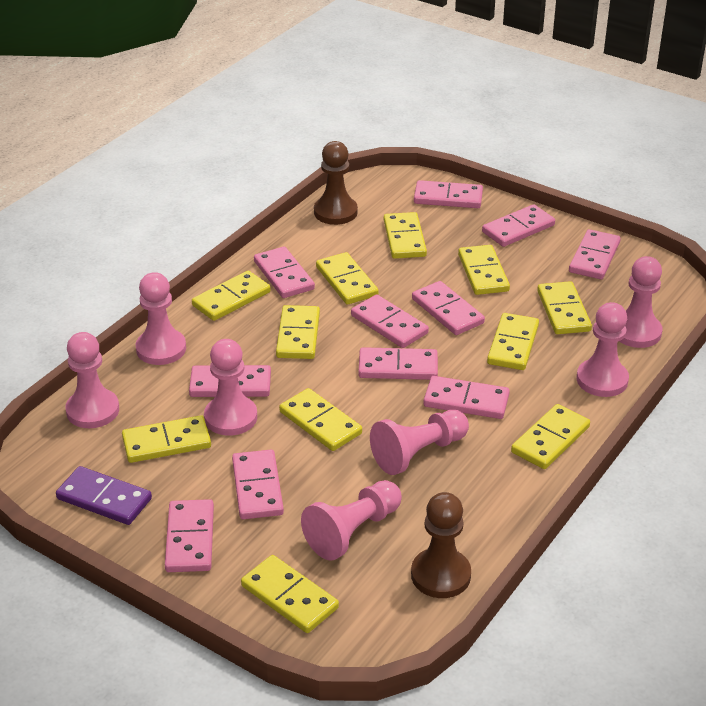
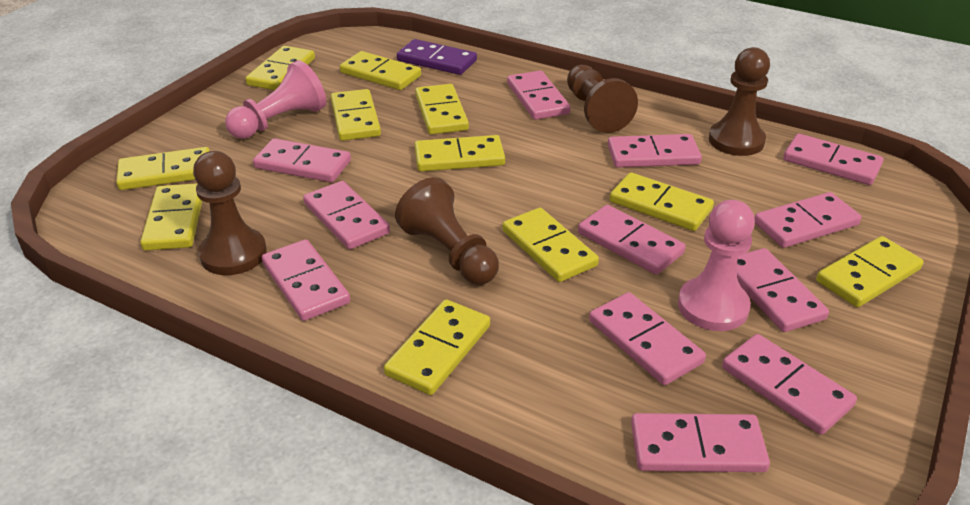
brown pawn: 2 -> 4
pink domino: 11 -> 12
pink pawn: 7 -> 2

